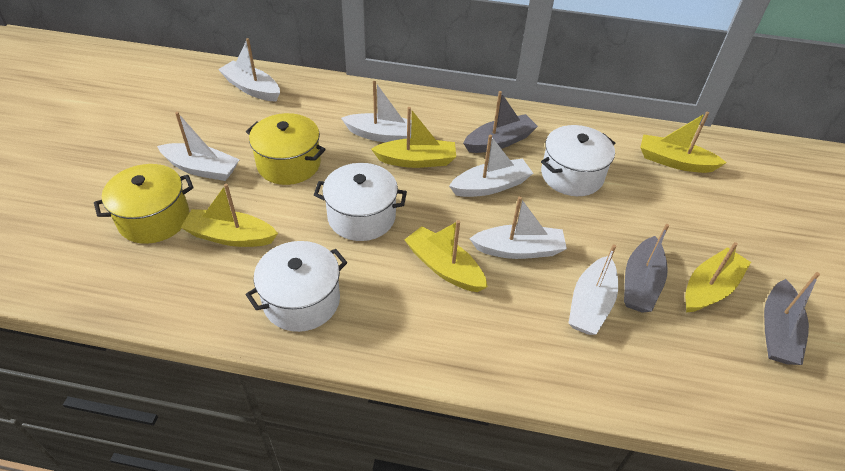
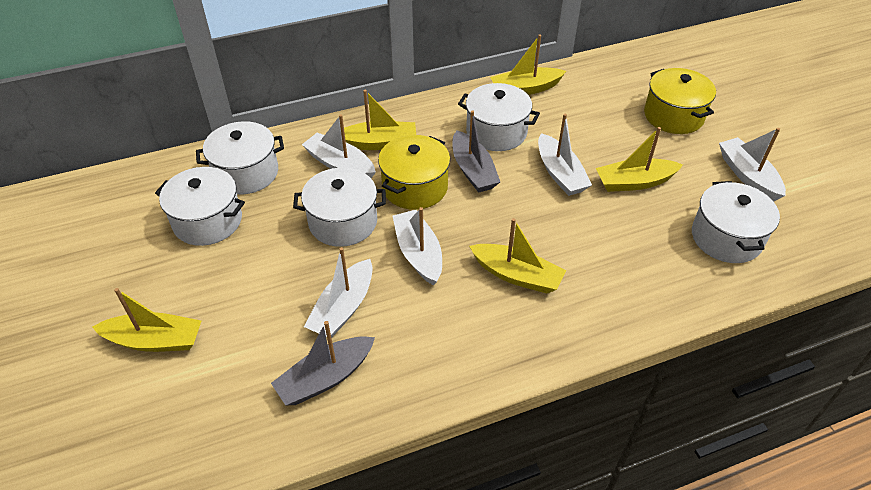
grey boat: 3 -> 2
white boat: 6 -> 5
white pot: 3 -> 5

